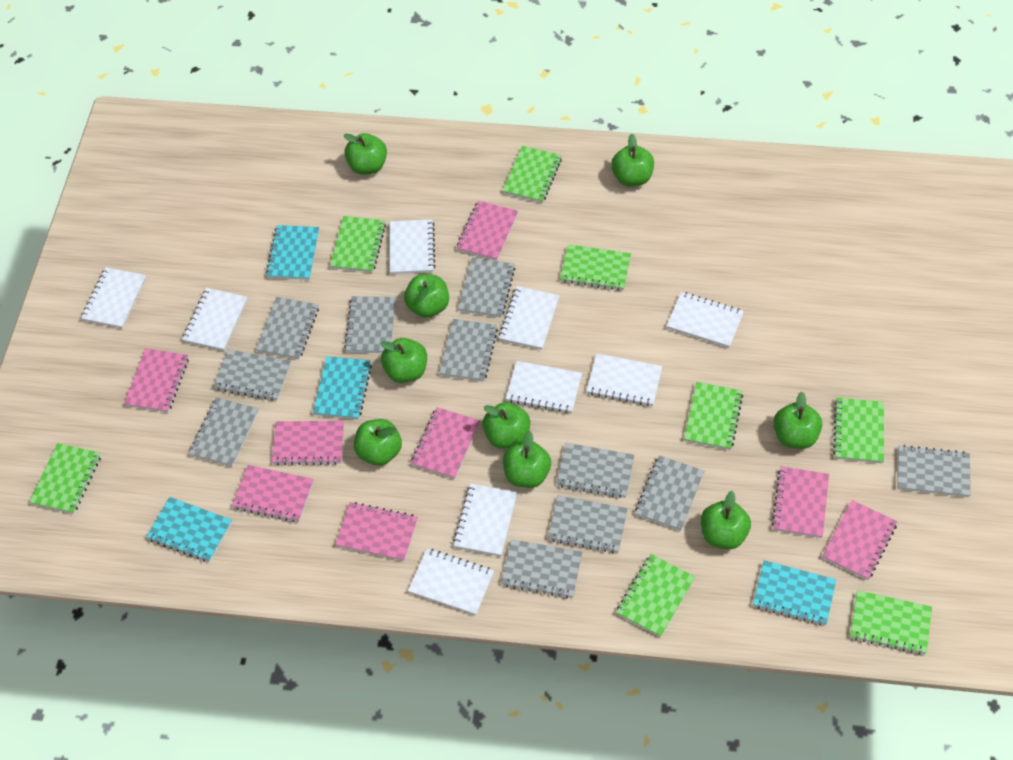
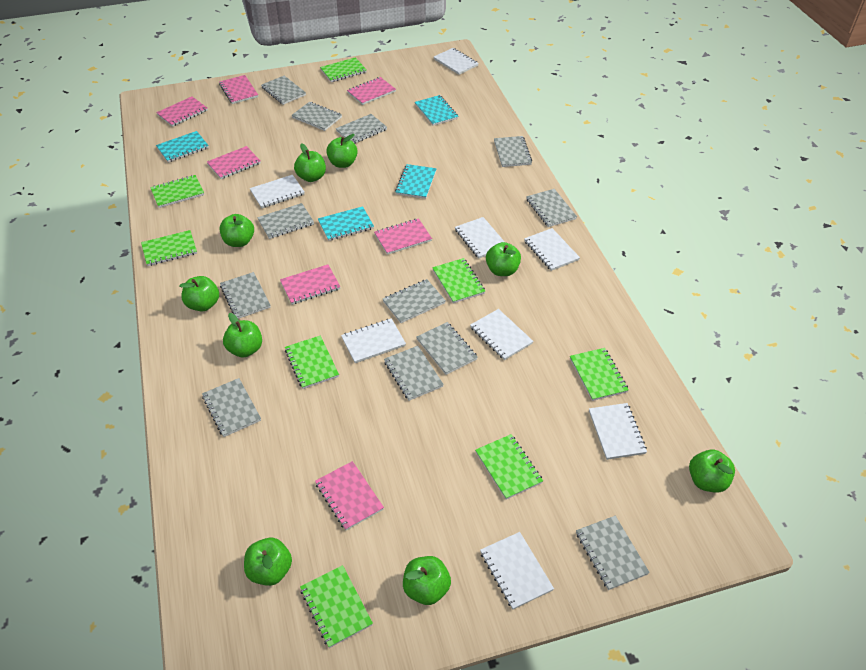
grey notebook: 11 -> 12
pink notebook: 8 -> 7
white notebook: 9 -> 8

